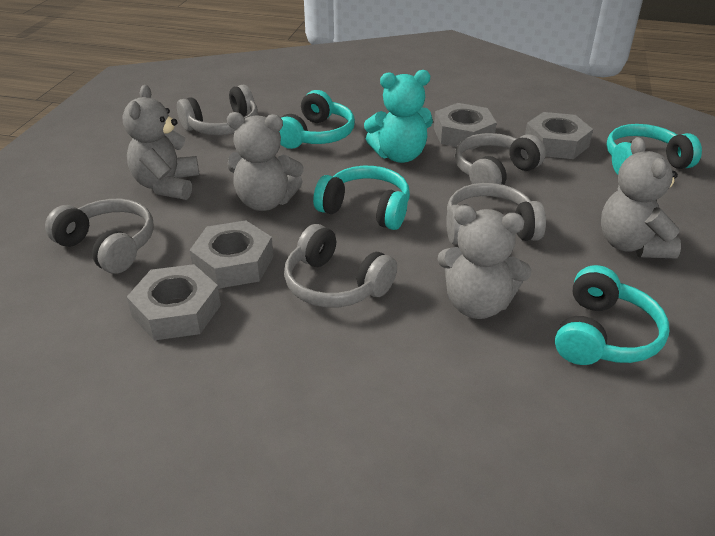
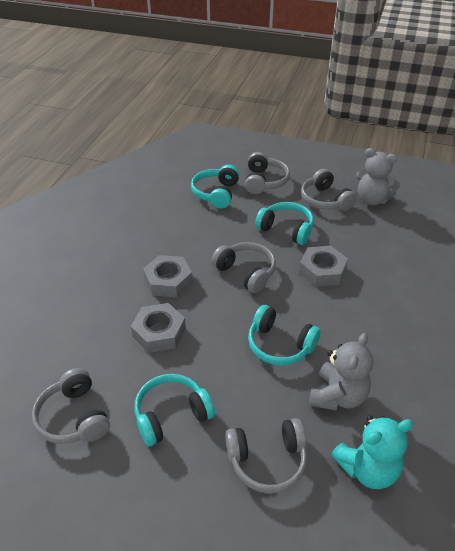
grey nut: 4 -> 3
grey teddy bear: 4 -> 2

